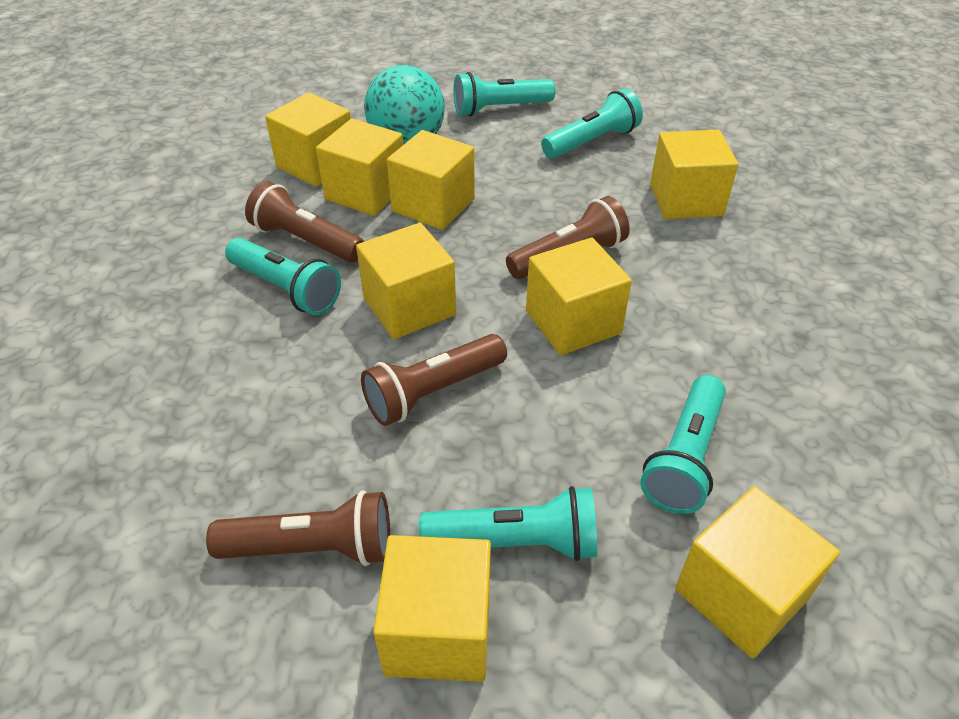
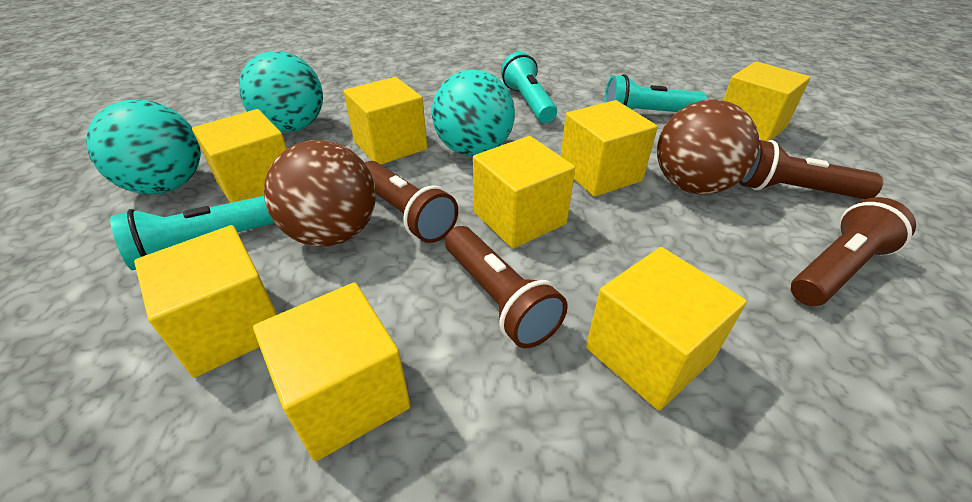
brown ball: 0 -> 2
turquoise ball: 1 -> 3
turquoise flashlight: 5 -> 3

